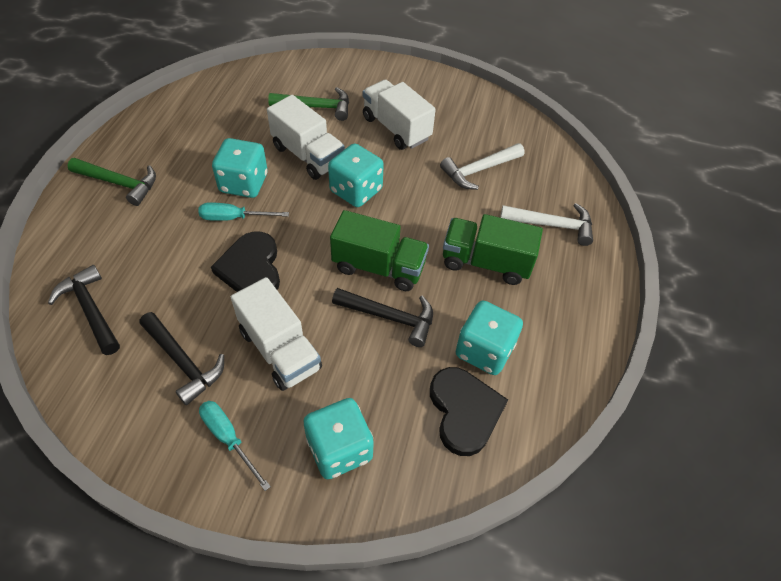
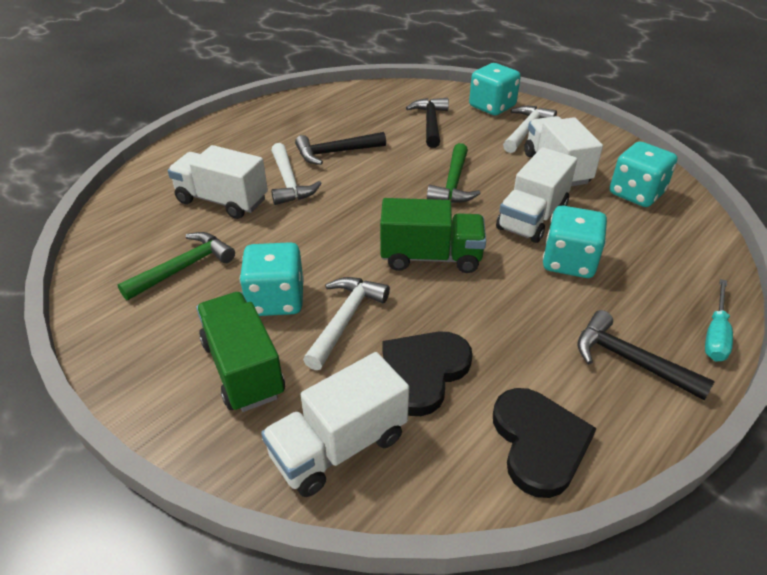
turquoise screwdriver: 2 -> 1
white hammer: 2 -> 3
white truck: 3 -> 4

